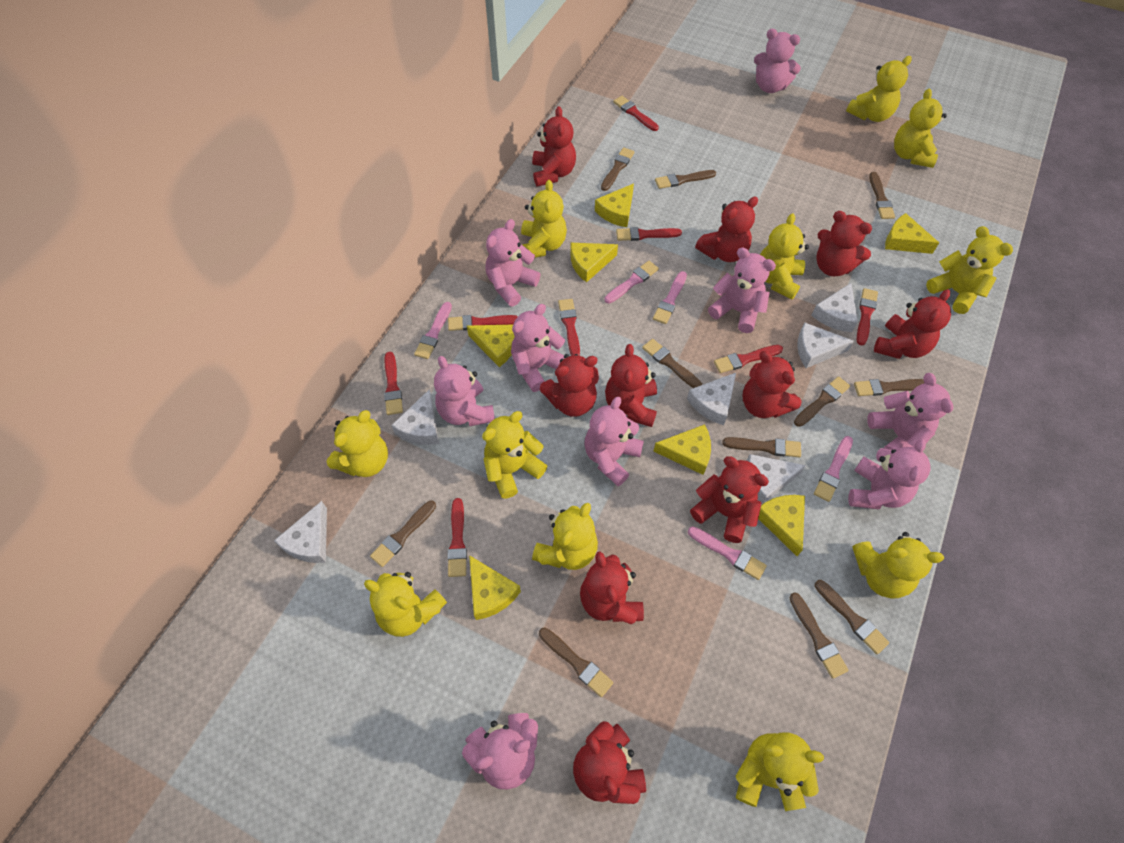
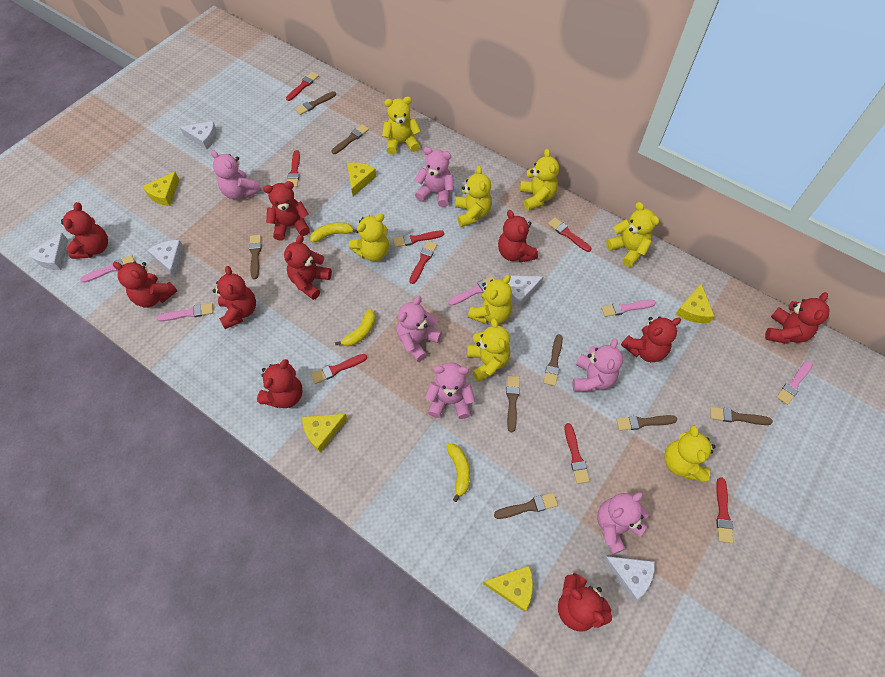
brown brush: 11 -> 8
pink teddy bear: 9 -> 6
white cheese: 6 -> 5
yellow banana: 0 -> 3
yellow cheese: 7 -> 5
yellow teddy bear: 11 -> 8

